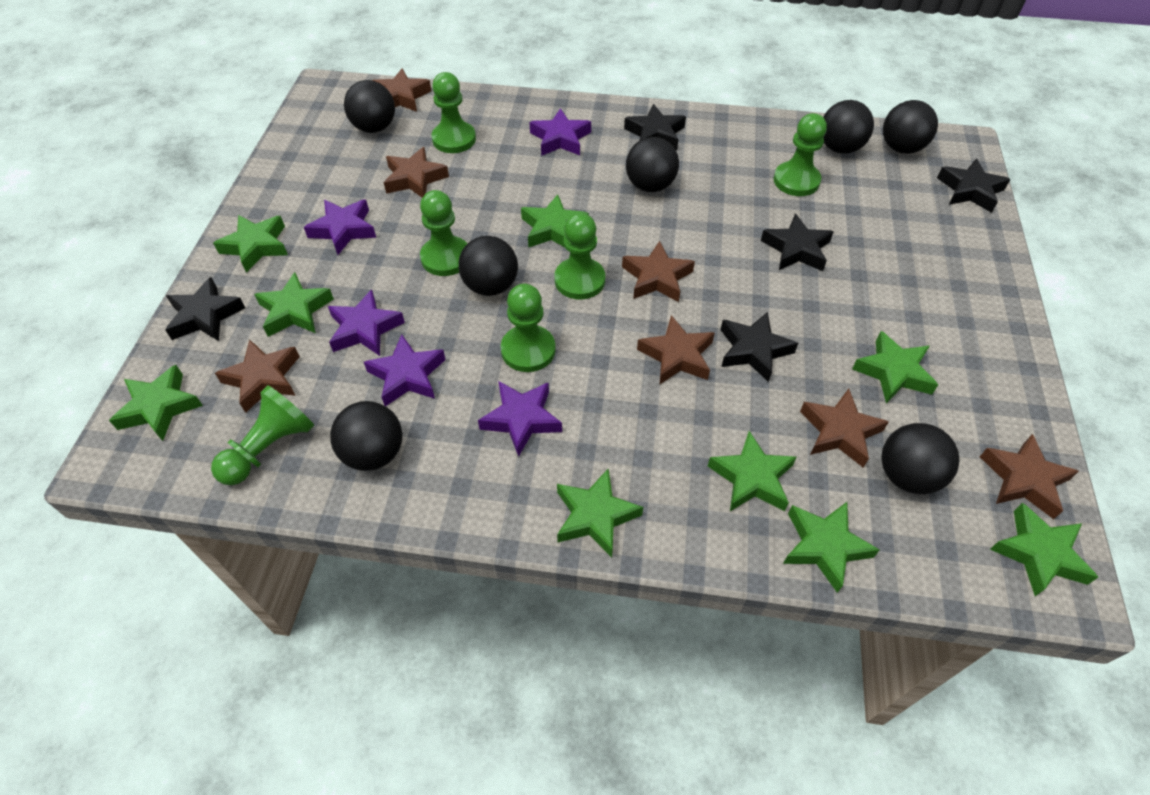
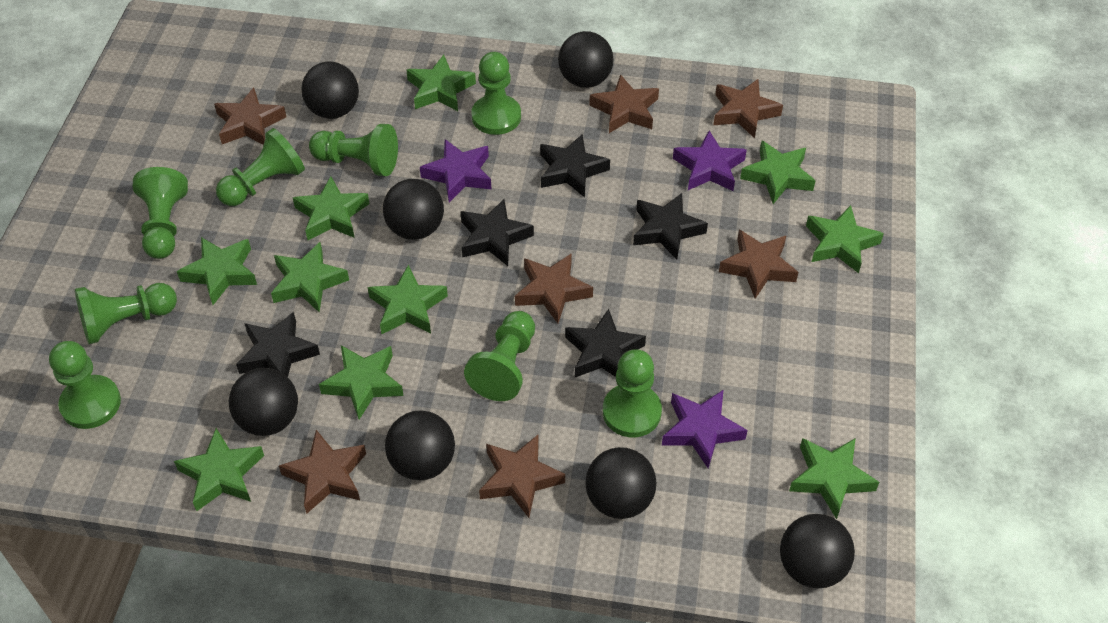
green pawn: 6 -> 8
green star: 9 -> 10
purple star: 5 -> 3

